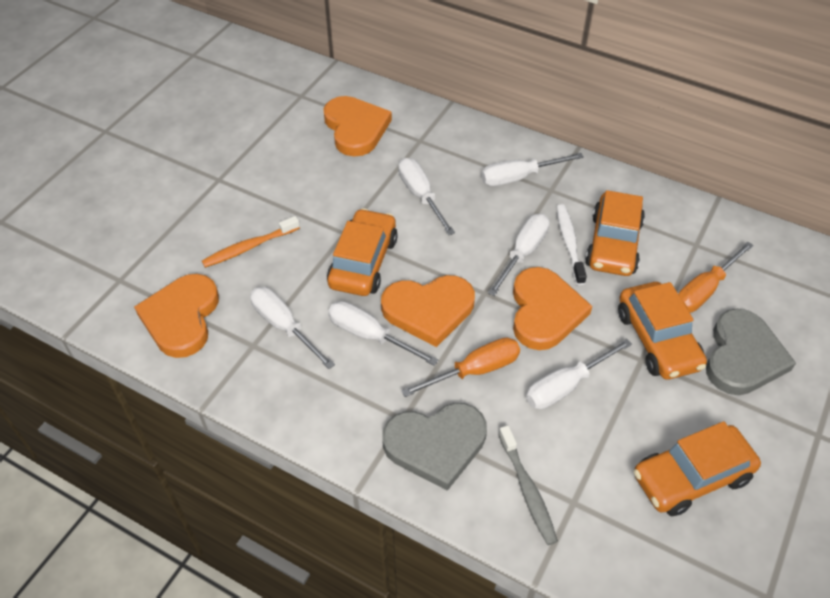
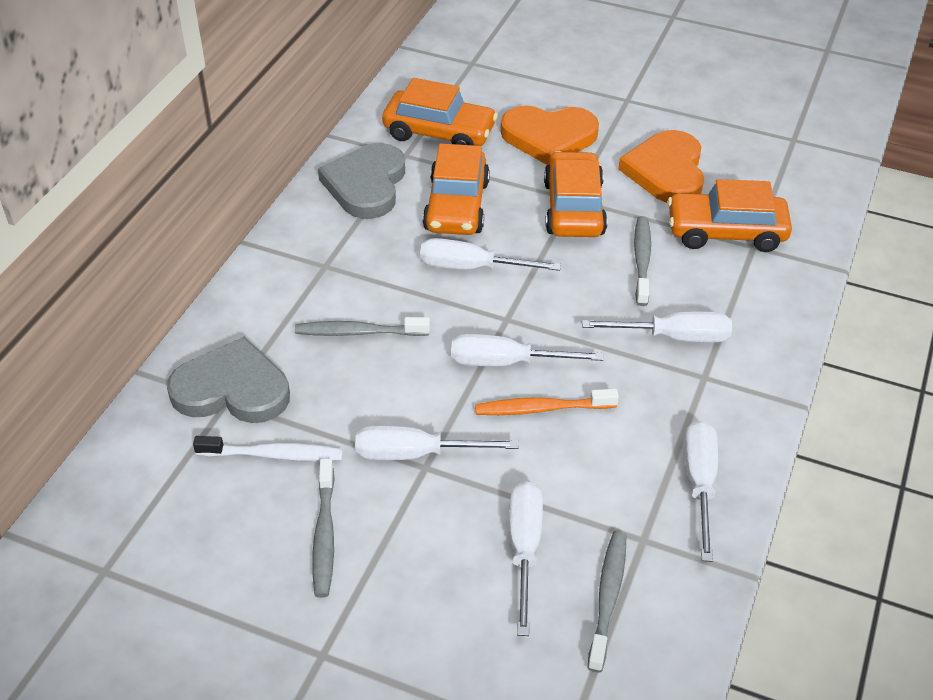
grey toothbrush: 1 -> 4
orange heart: 4 -> 2
orange screwdriver: 2 -> 0

